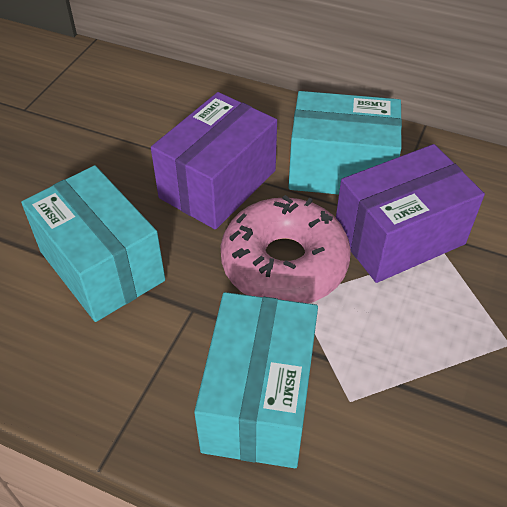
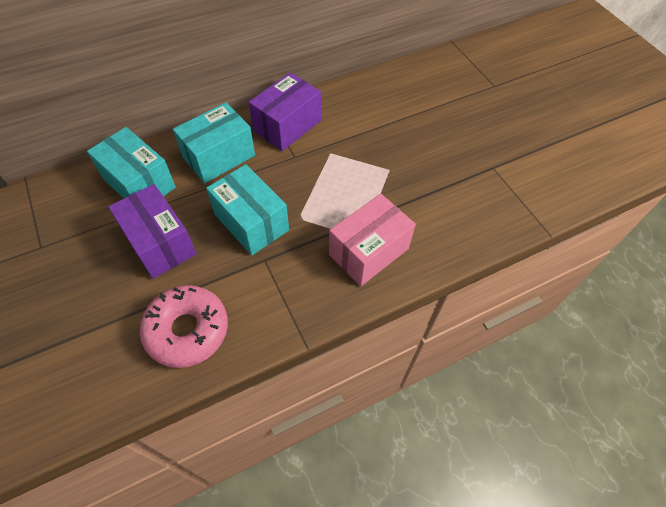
pink box: 0 -> 1

